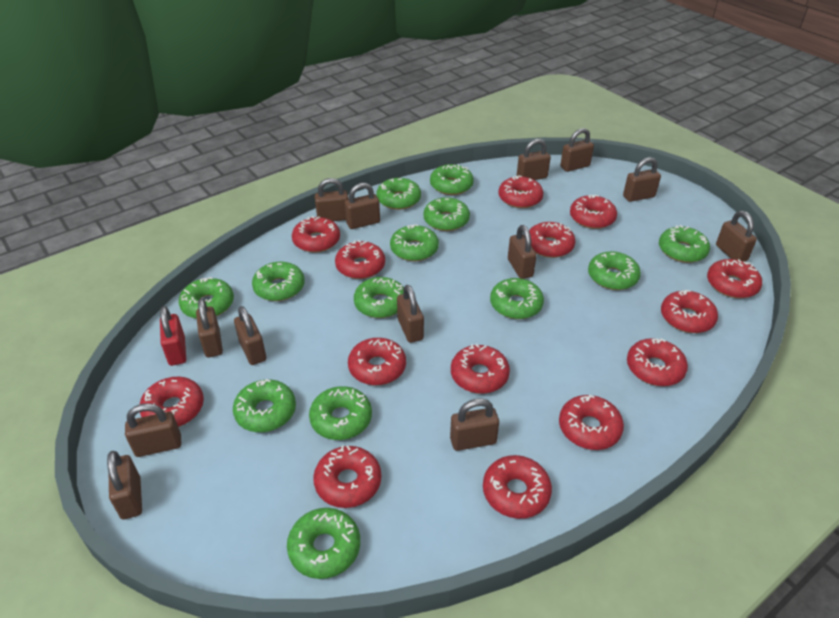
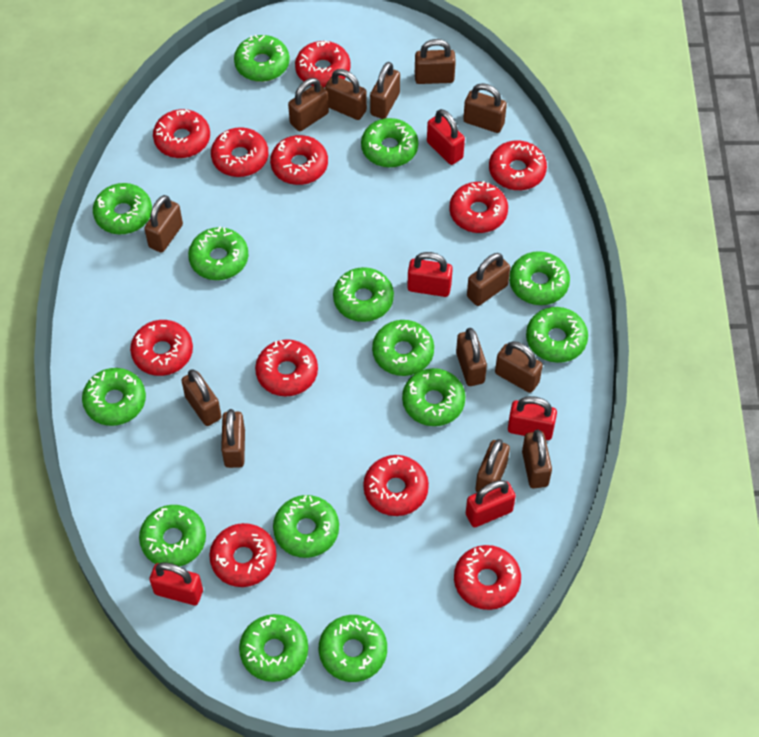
green donut: 13 -> 14
red donut: 14 -> 11
red padlock: 1 -> 5

